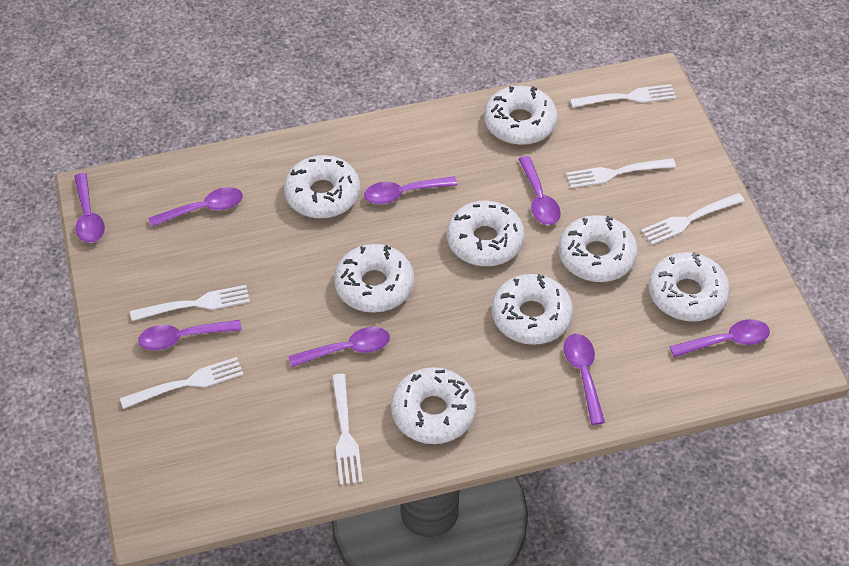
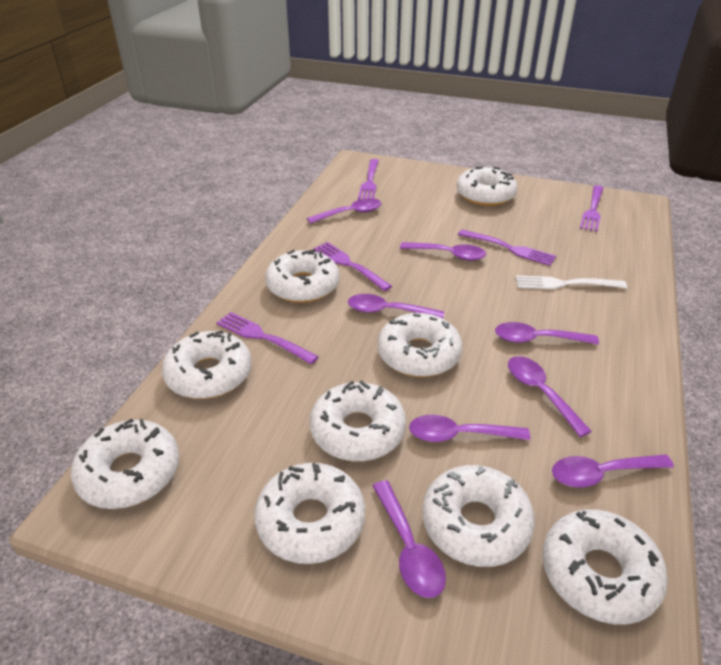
purple fork: 0 -> 5
white donut: 8 -> 9
white fork: 6 -> 1

